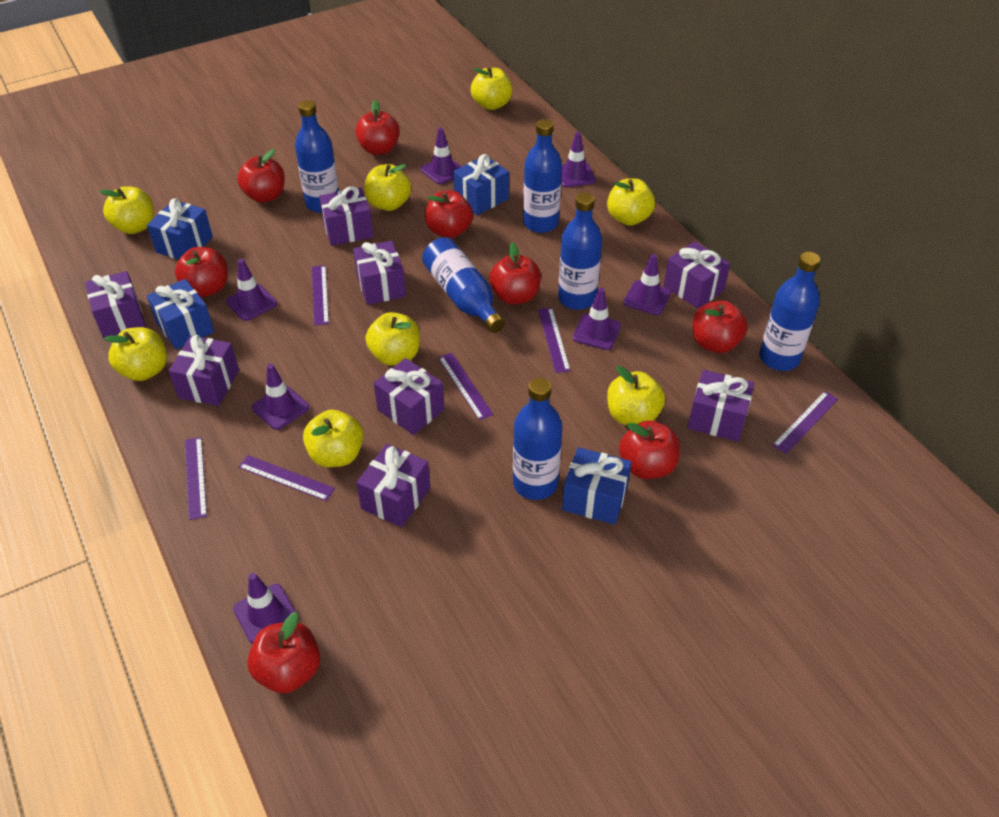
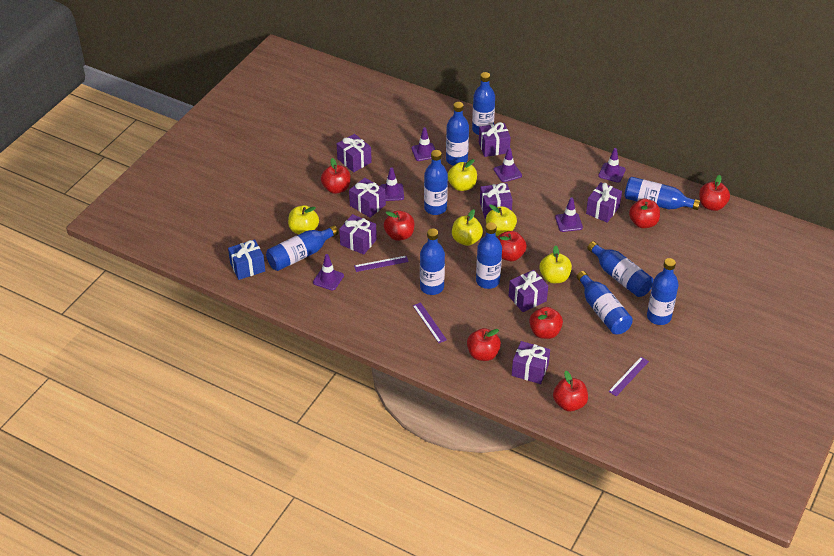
blue bottle: 6 -> 10
blue gift: 4 -> 1
purple ruler: 6 -> 3
purple traffic cone: 7 -> 6
yellow apple: 8 -> 5

